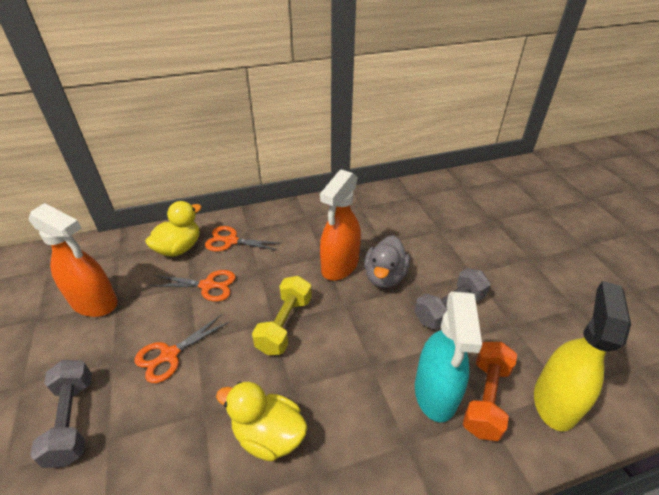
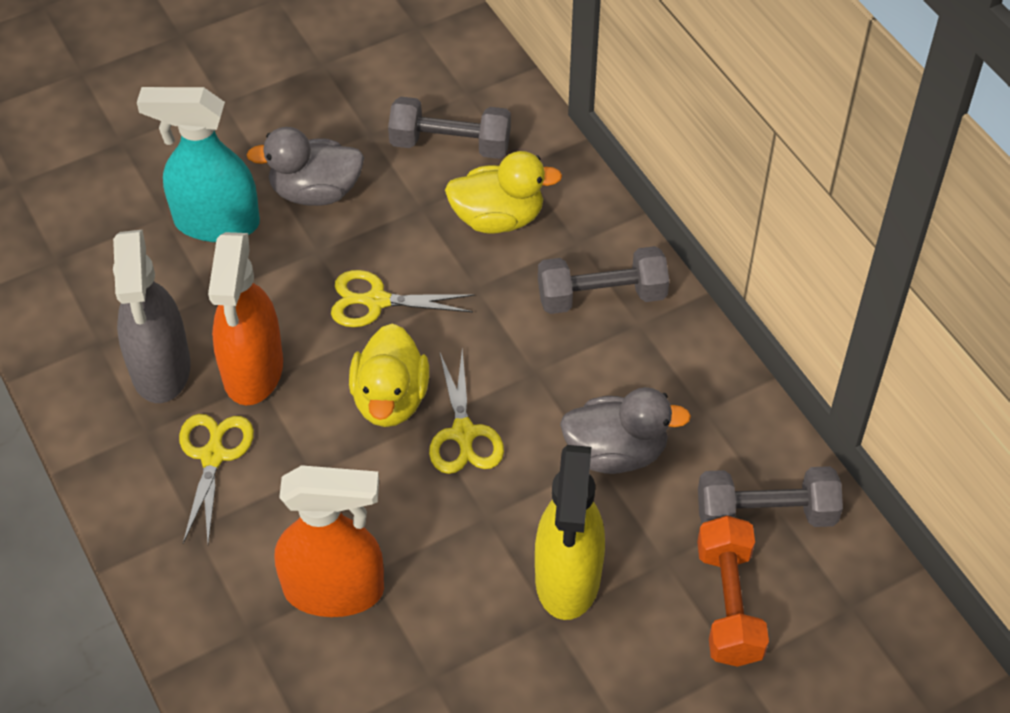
grey duck: 1 -> 2
grey dumbbell: 2 -> 3
grey spray bottle: 0 -> 1
orange scissors: 3 -> 0
yellow dumbbell: 1 -> 0
yellow scissors: 0 -> 3

